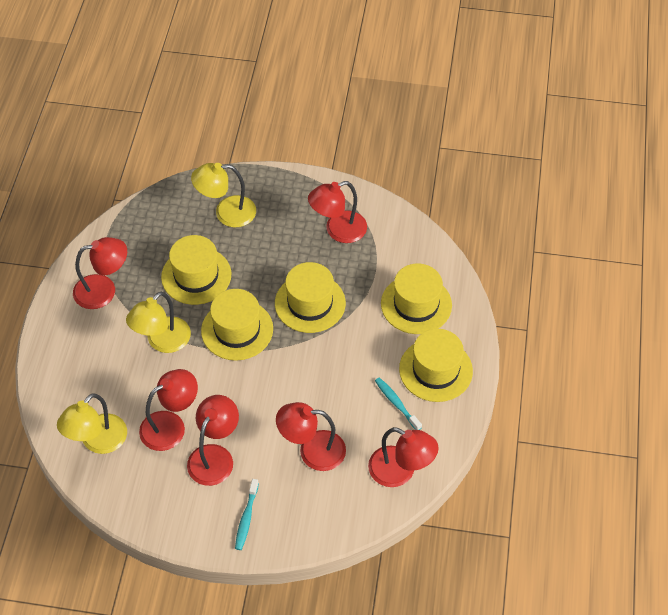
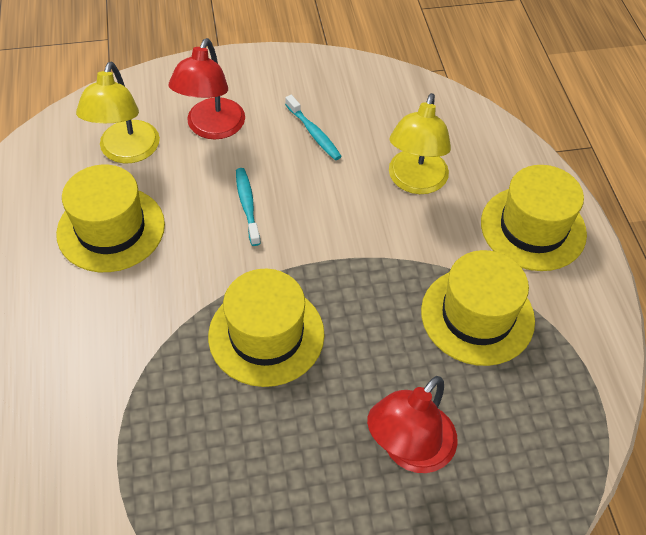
red lamp: 6 -> 2
yellow hat: 5 -> 4
yellow lamp: 3 -> 2

